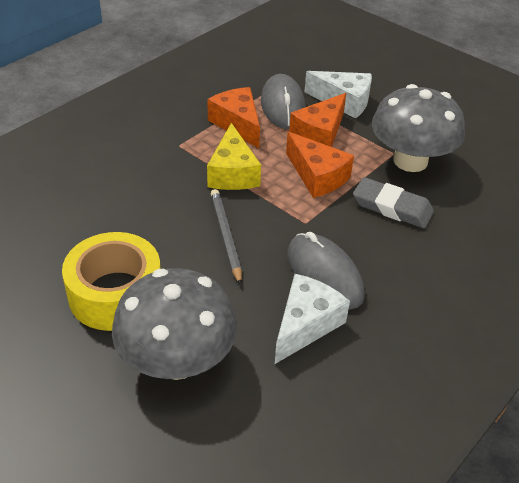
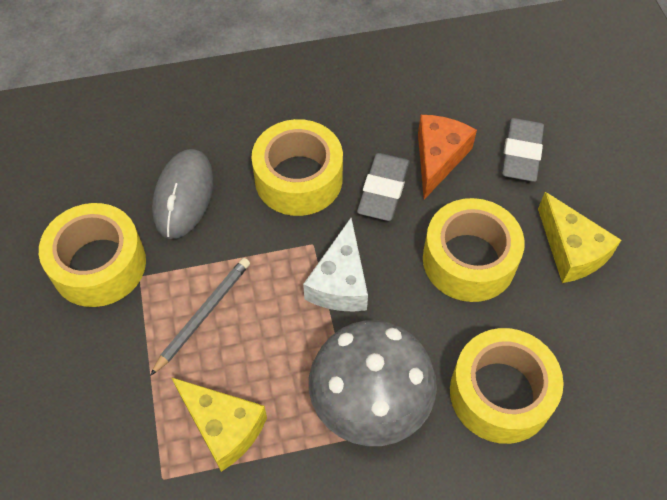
grey eraser: 1 -> 2
grey mouse: 2 -> 1
grey mushroom: 2 -> 1
orange cheese: 3 -> 1
white cheese: 2 -> 1
yellow cheese: 1 -> 2
yellow tape: 1 -> 4

